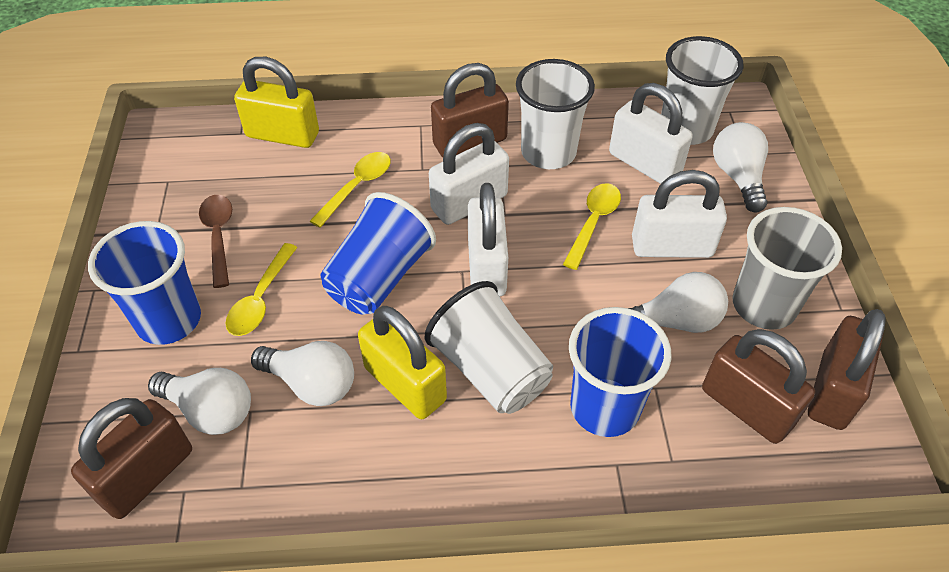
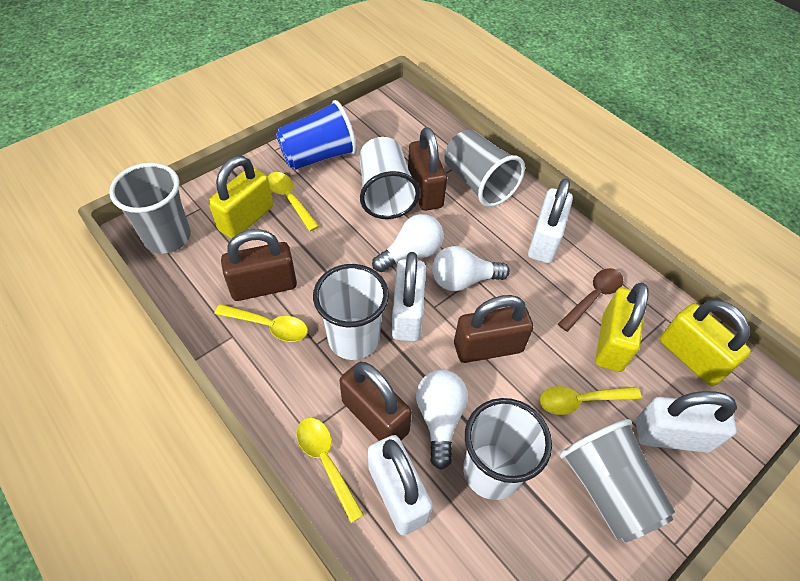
blue cup: 3 -> 1
grey cup: 1 -> 3
white light bulb: 4 -> 3
yellow padlock: 2 -> 3
yellow spoon: 3 -> 4

